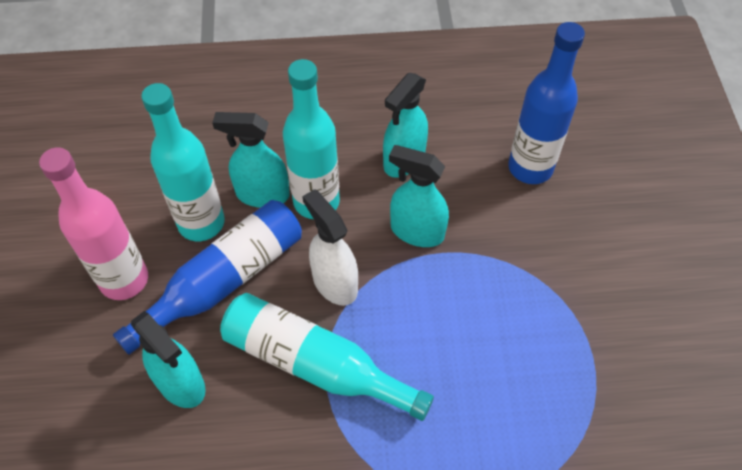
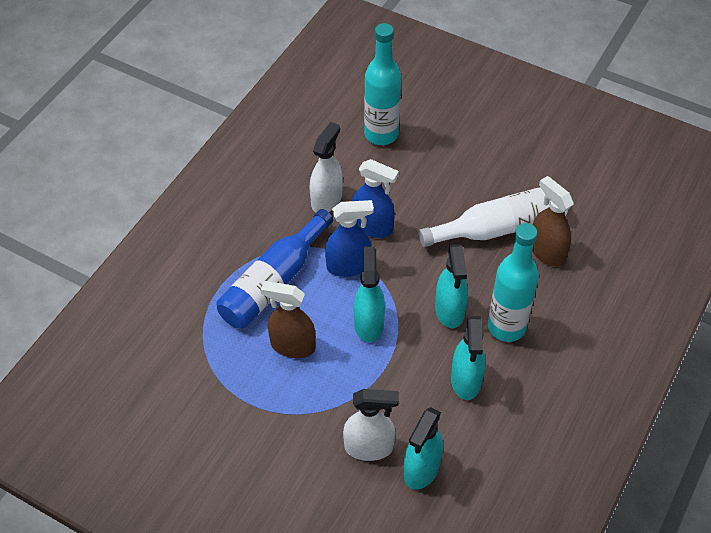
blue bottle: 2 -> 1
blue spray bottle: 0 -> 2
brown spray bottle: 0 -> 2
pink bottle: 1 -> 0
turquoise bottle: 3 -> 2
white bottle: 0 -> 1
white spray bottle: 1 -> 2

